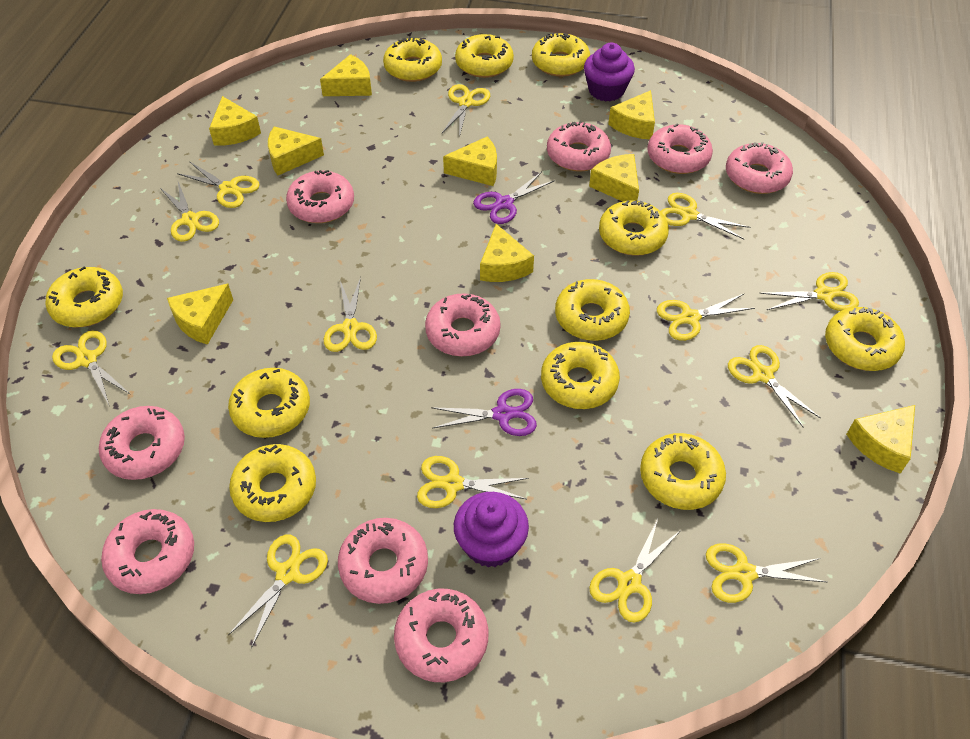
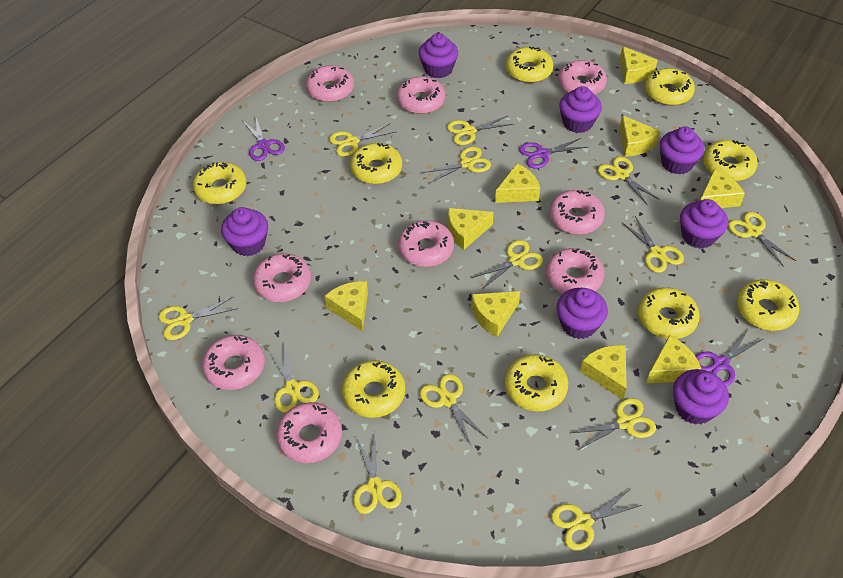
purple cupcake: 2 -> 7
purple scissors: 2 -> 3
yellow donut: 11 -> 9

